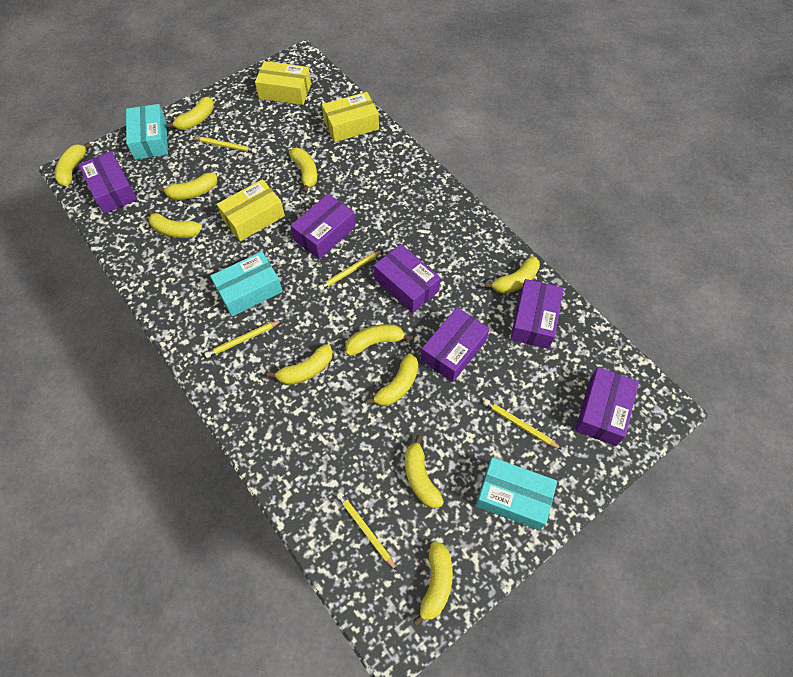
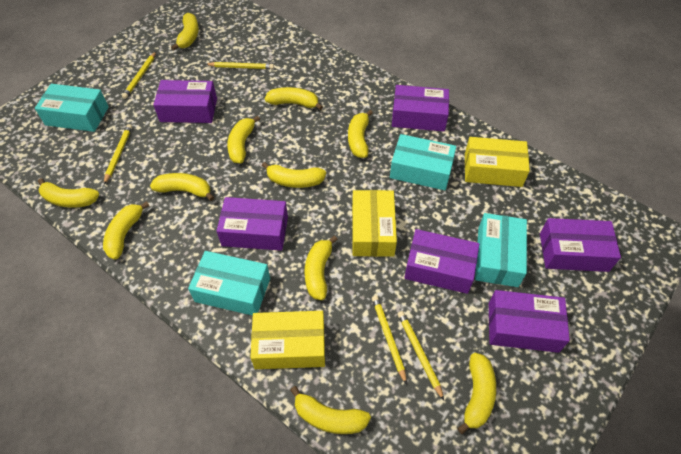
turquoise box: 3 -> 4

